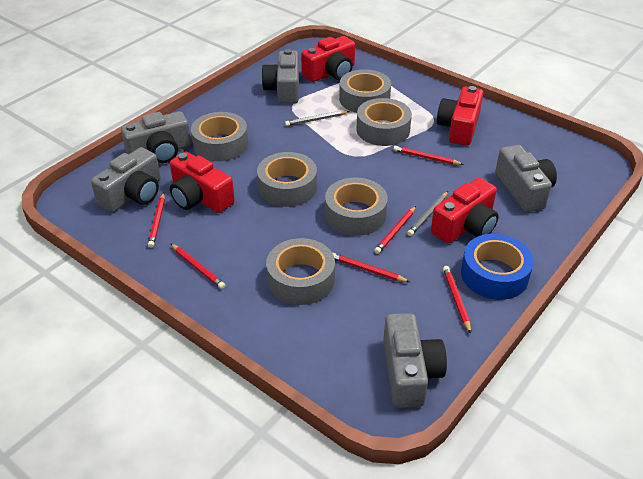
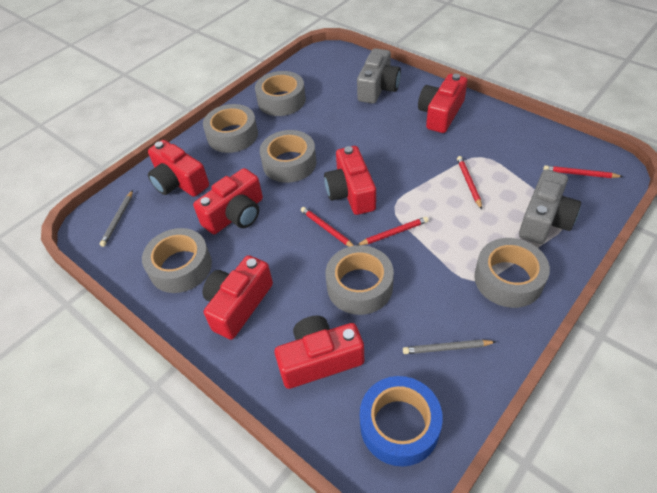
grey camera: 5 -> 2
red camera: 4 -> 6
red pencil: 6 -> 4

